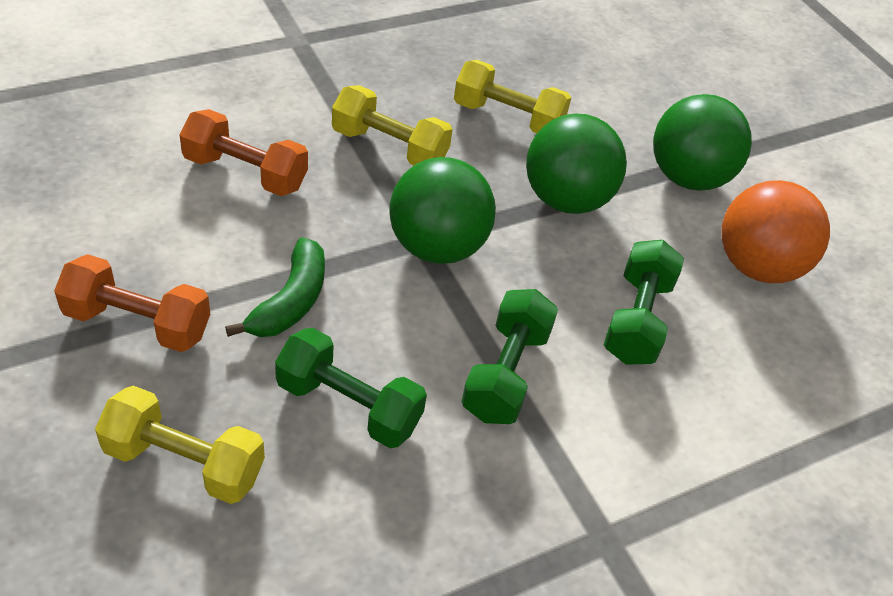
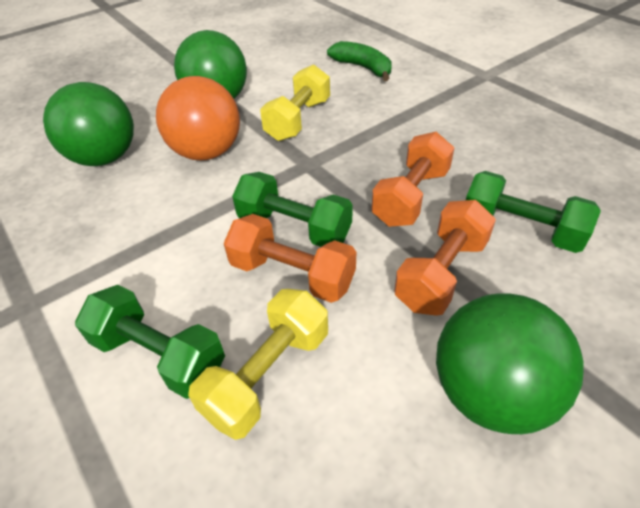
orange dumbbell: 2 -> 3
yellow dumbbell: 3 -> 2

